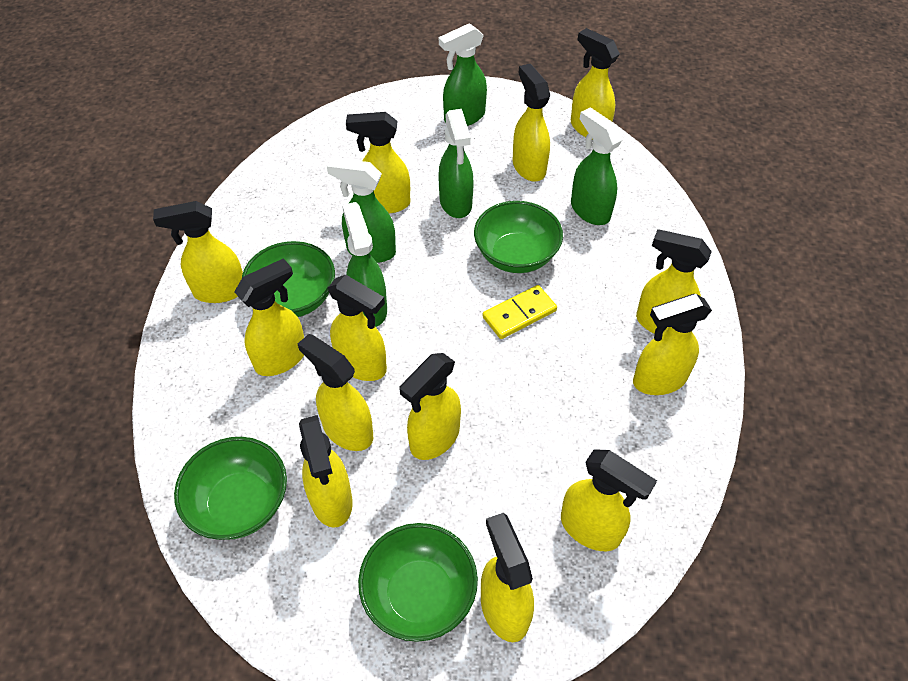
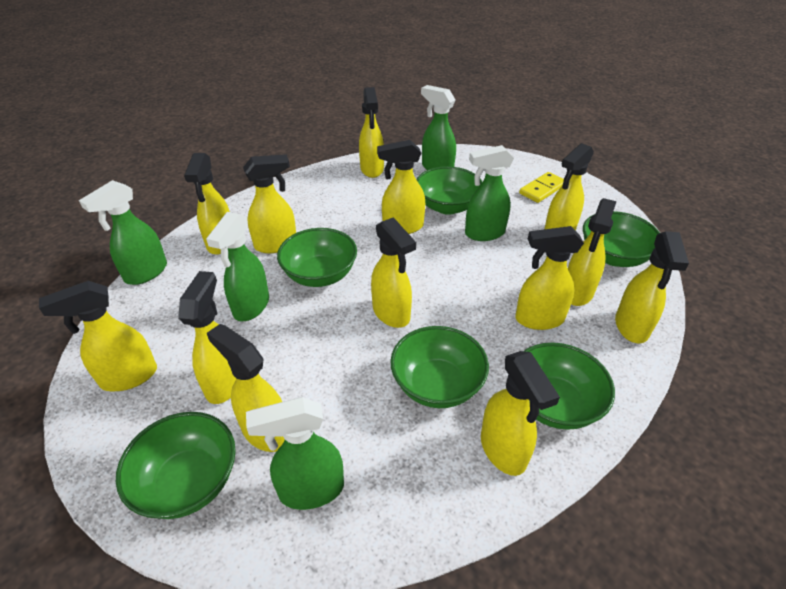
green bowl: 4 -> 6

